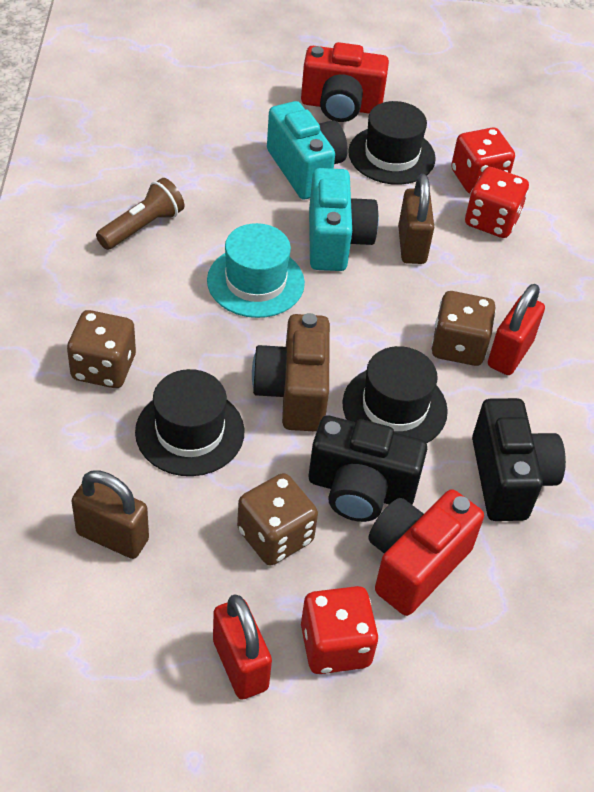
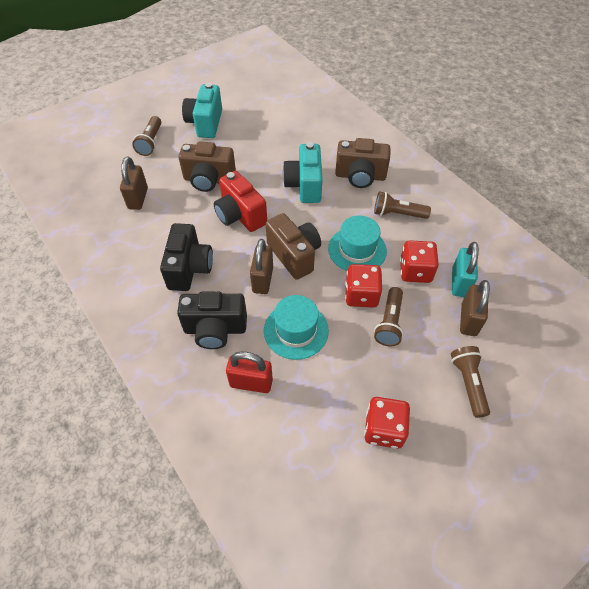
black hat: 3 -> 0
brown camera: 1 -> 3
brown dice: 3 -> 0
brown flashlight: 1 -> 4
brown padlock: 2 -> 3
red camera: 2 -> 1
red padlock: 2 -> 1
turquoise hat: 1 -> 2
turquoise padlock: 0 -> 1

